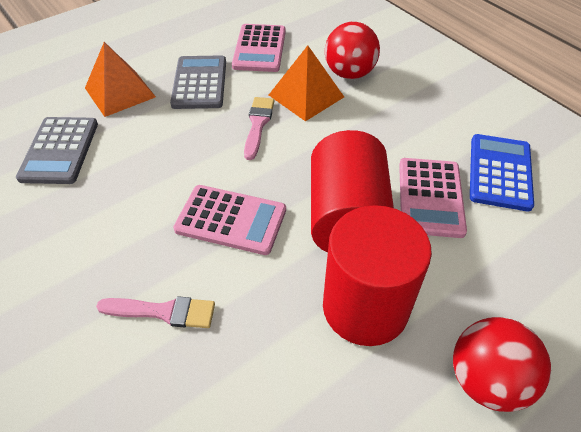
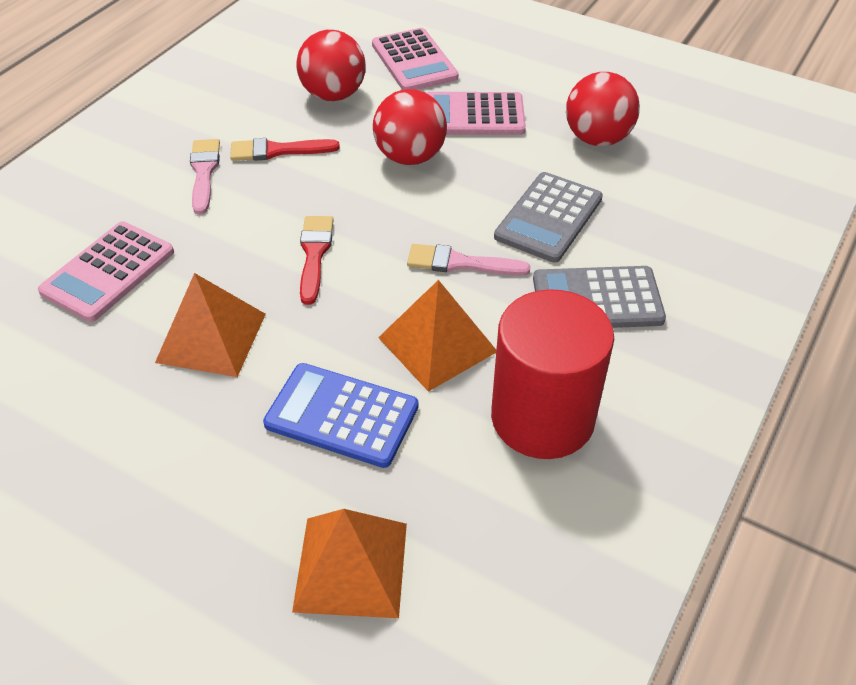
orange pyramid: 2 -> 3
red ball: 2 -> 3
red brush: 0 -> 2
red cylinder: 2 -> 1

